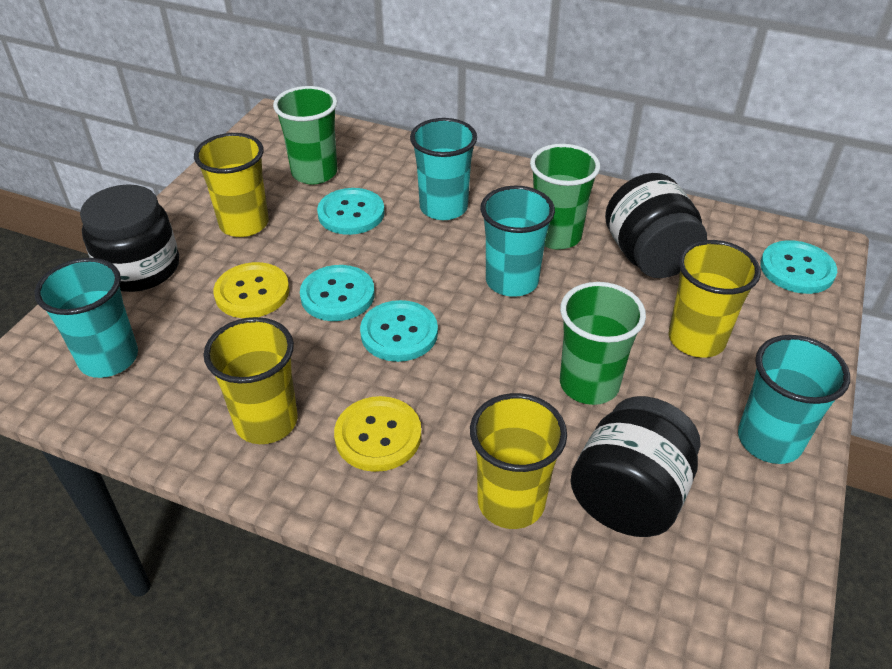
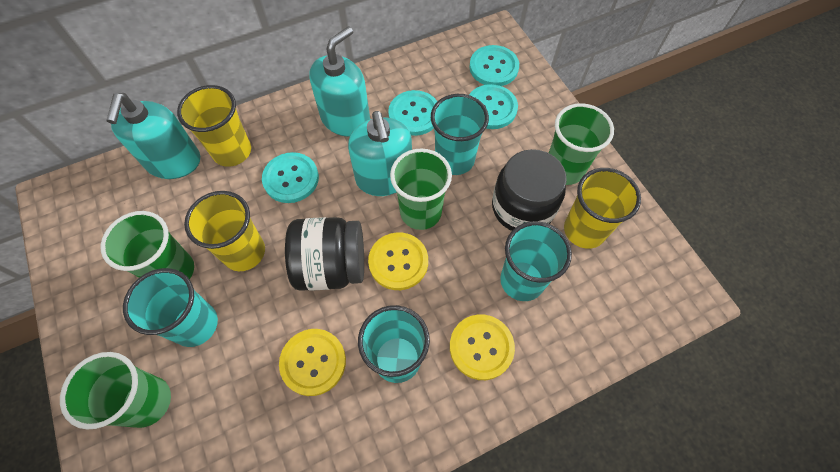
black jar: 3 -> 2
green cup: 3 -> 4
turquoise soap dispenser: 0 -> 3
yellow button: 2 -> 3
yellow cup: 4 -> 3

